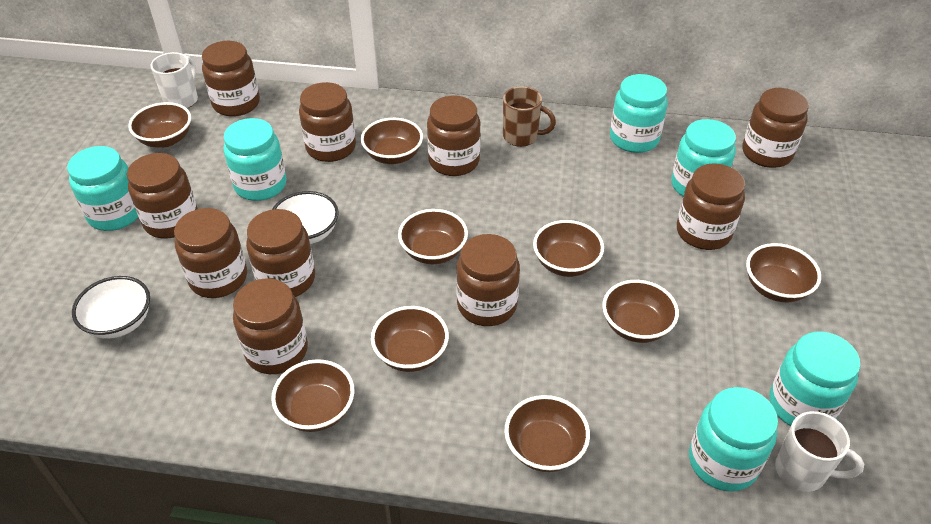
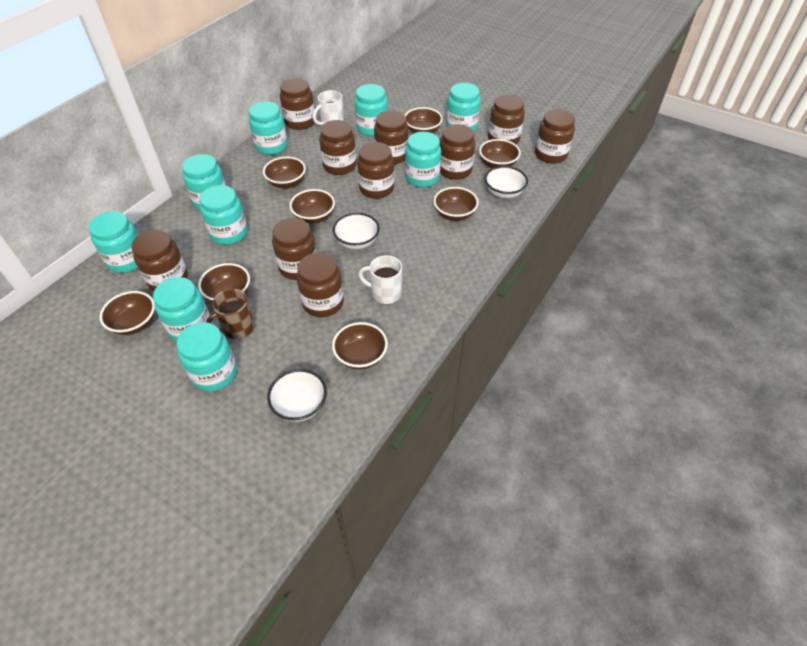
brown bowl: 9 -> 8
turquoise jar: 6 -> 9
white bowl: 2 -> 3

